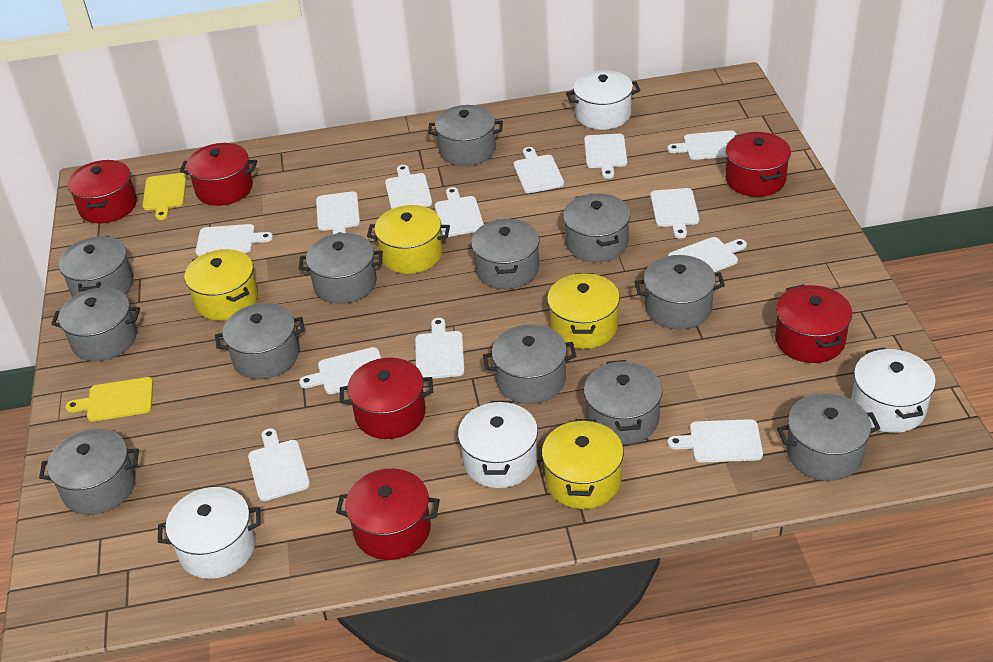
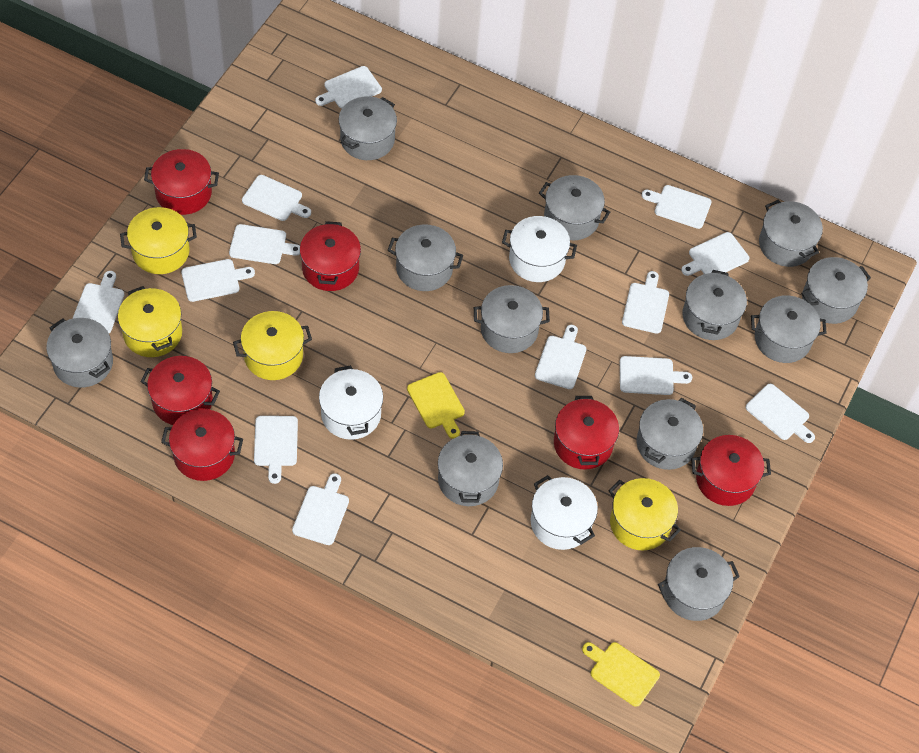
white pot: 4 -> 3

